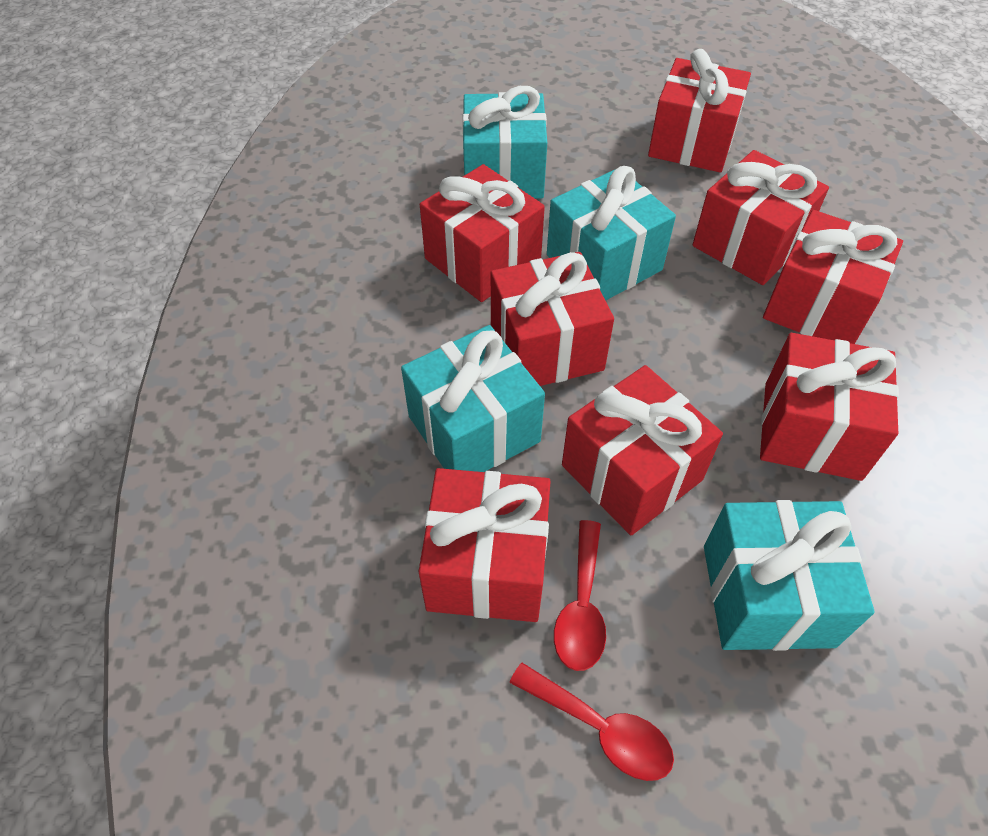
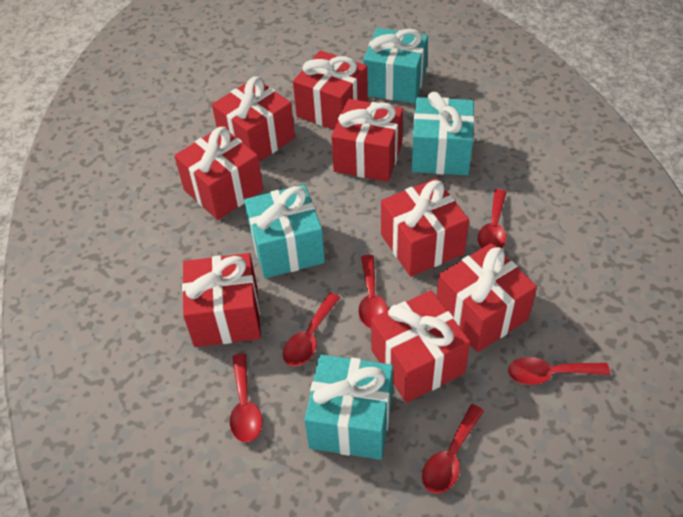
red spoon: 2 -> 6

